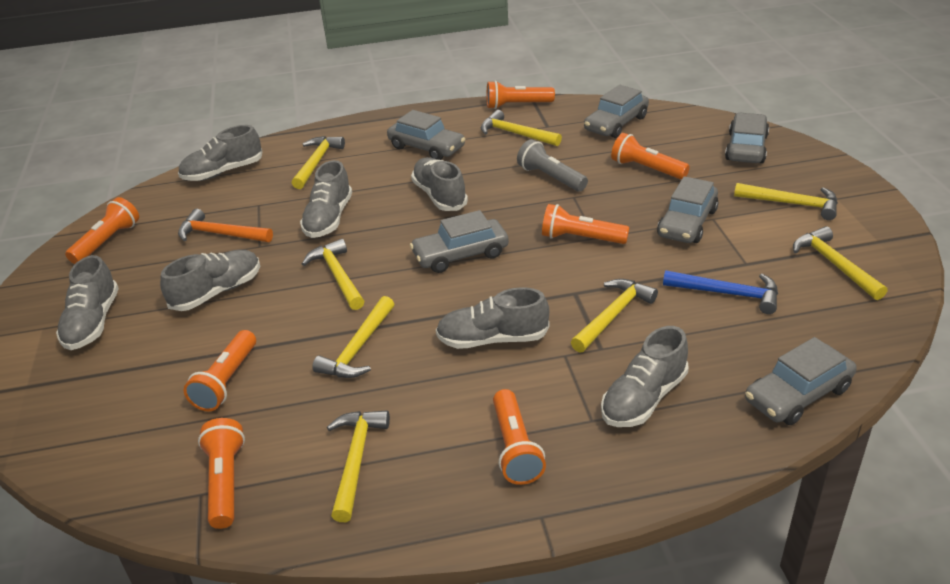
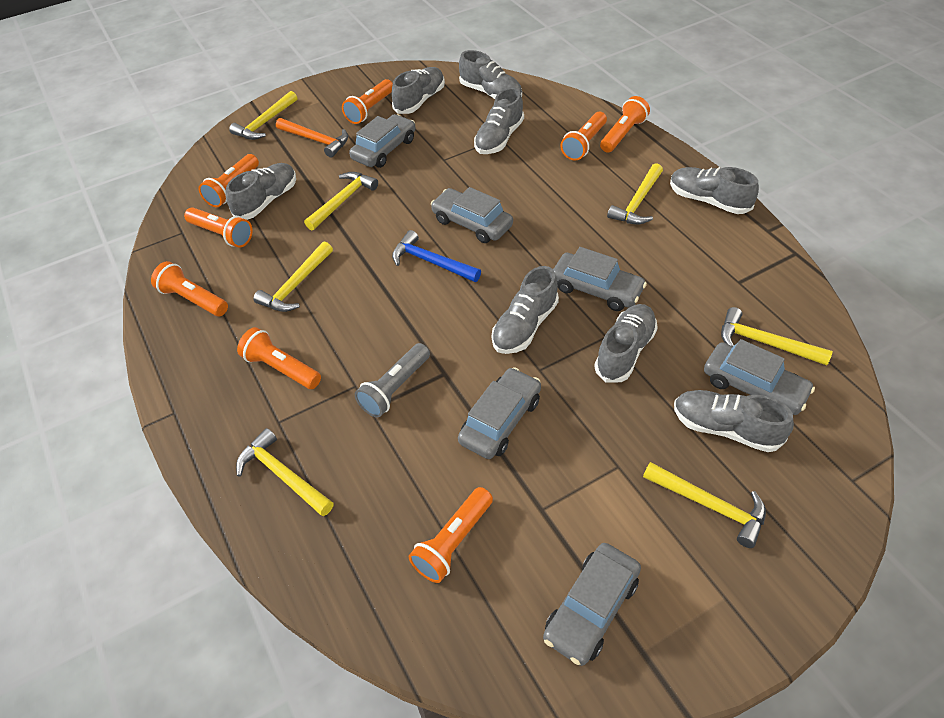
grey shoe: 7 -> 8
orange flashlight: 7 -> 8
yellow hammer: 8 -> 7

